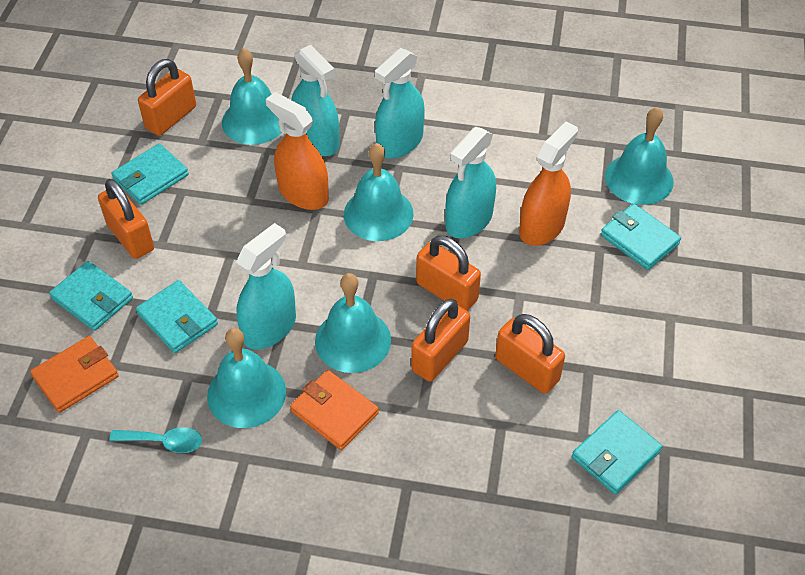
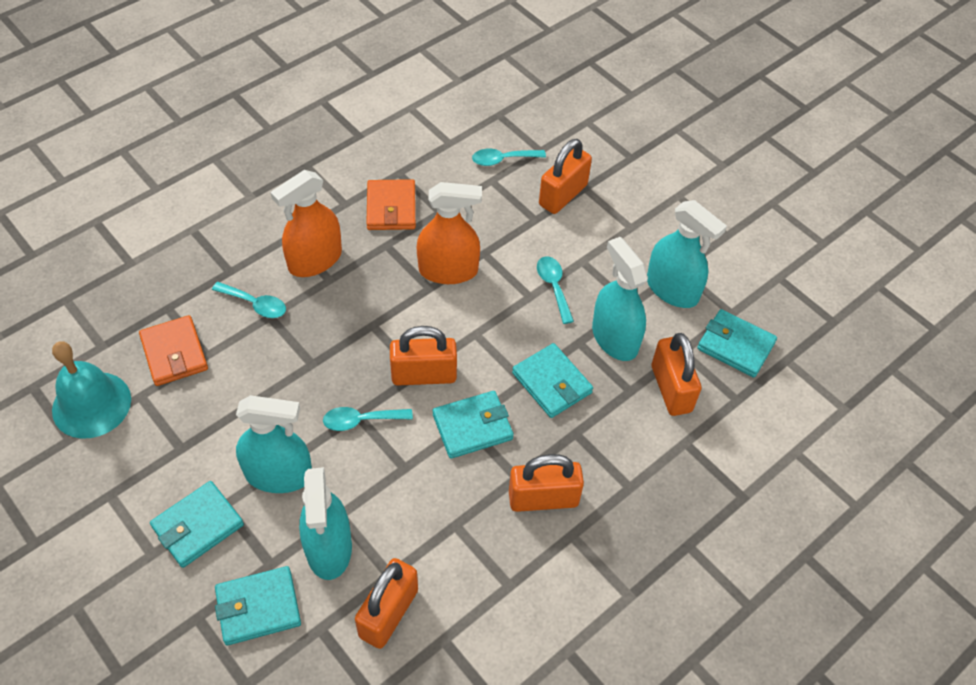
turquoise bell: 5 -> 1
turquoise spoon: 1 -> 4

